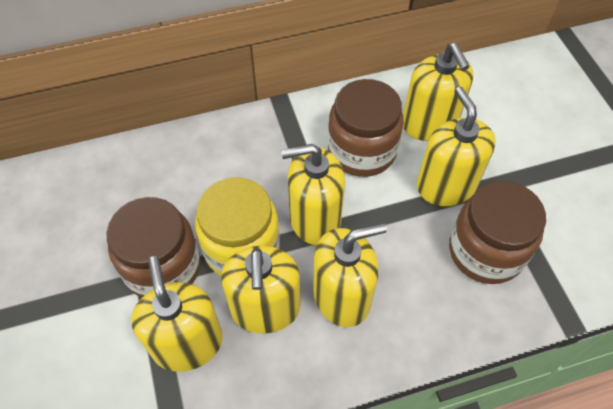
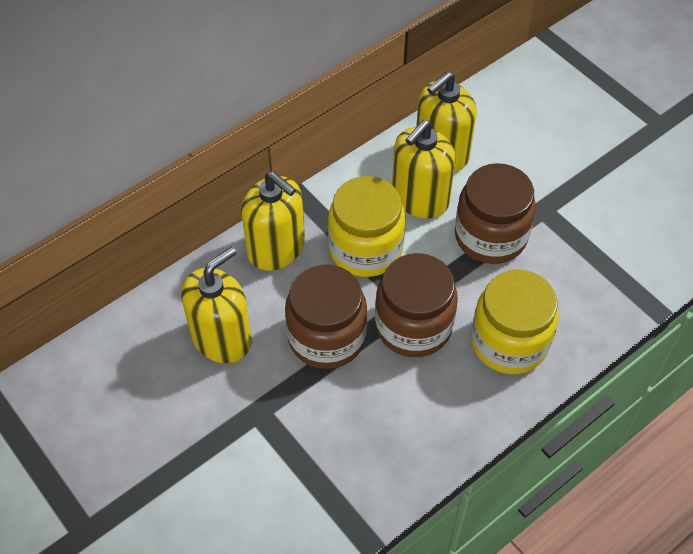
yellow jar: 1 -> 2
yellow soap dispenser: 6 -> 4

